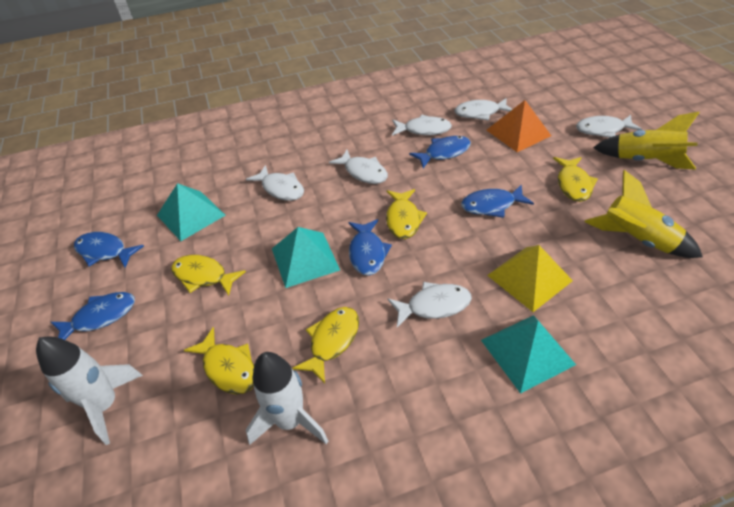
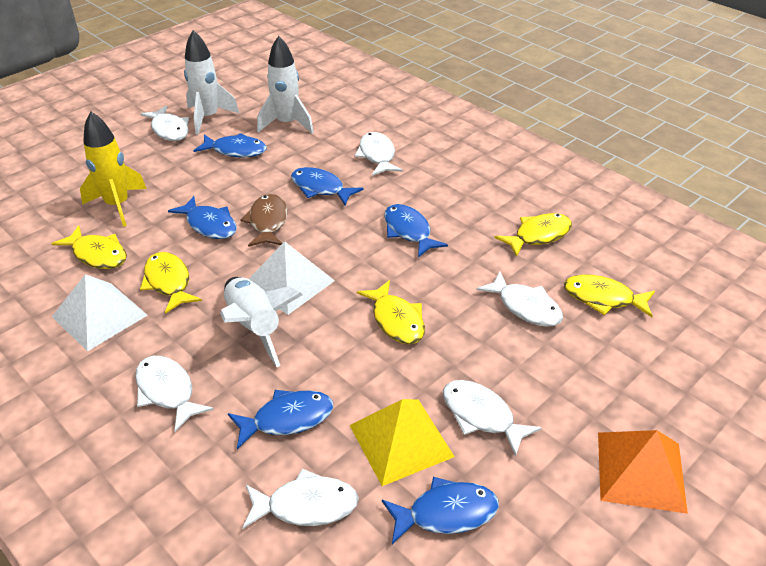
blue fish: 5 -> 6
brown fish: 0 -> 1
turquoise pyramid: 3 -> 0
white pyramid: 0 -> 2
white rocket: 2 -> 3
yellow rocket: 2 -> 1

